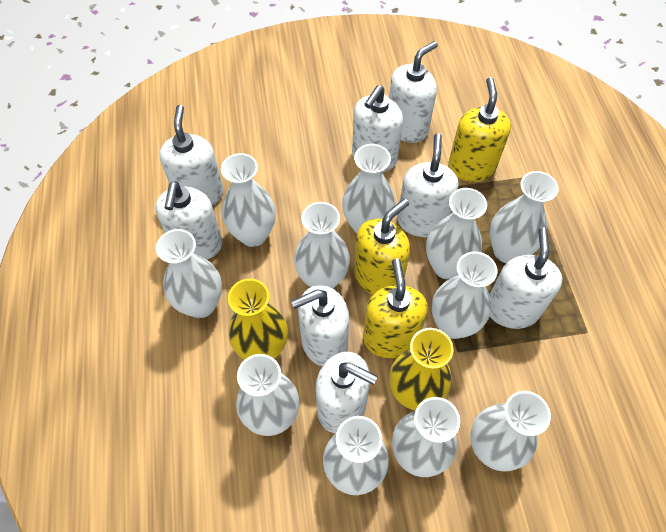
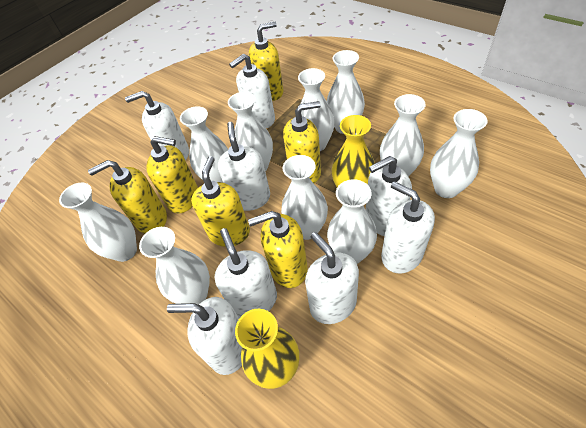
white vase: 11 -> 10
yellow soap dispenser: 3 -> 6

